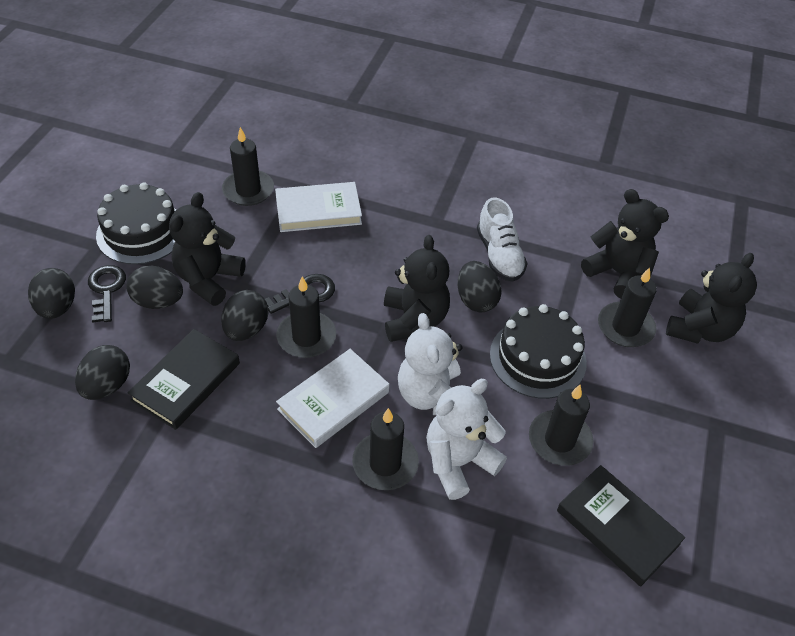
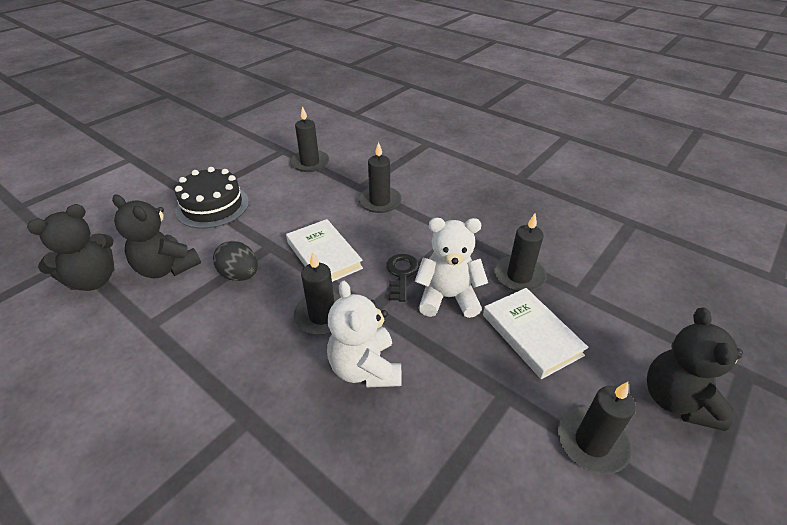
black book: 2 -> 0
black cake: 2 -> 1
black egg: 5 -> 1
black key: 2 -> 1
black teddy bear: 4 -> 3
white shoe: 1 -> 0

